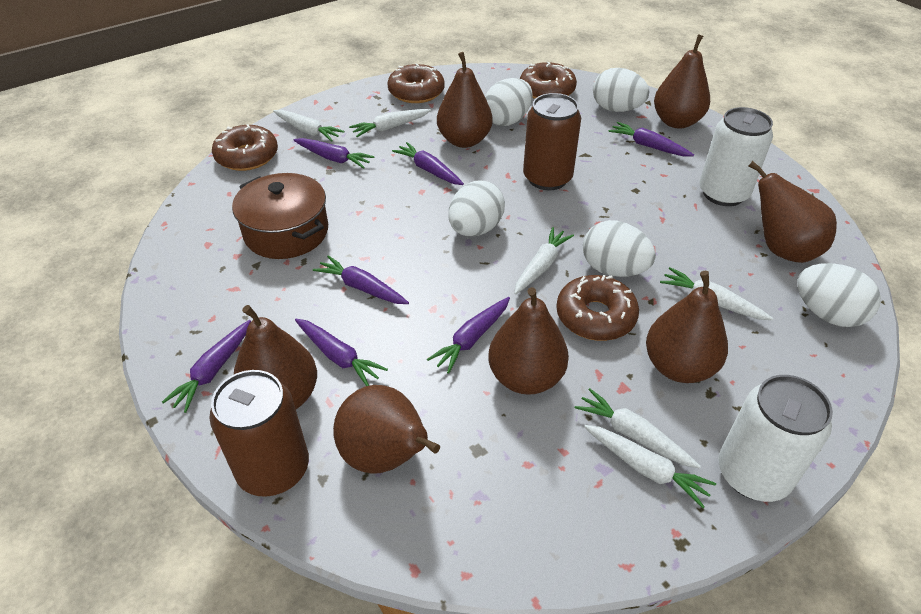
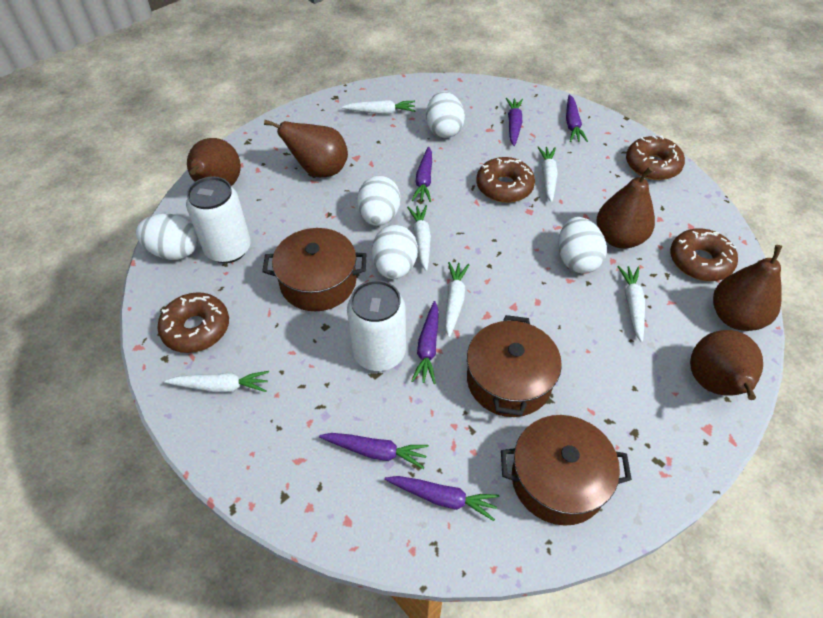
brown can: 2 -> 0
brown pear: 7 -> 5
brown pot: 1 -> 3
purple carrot: 7 -> 6

